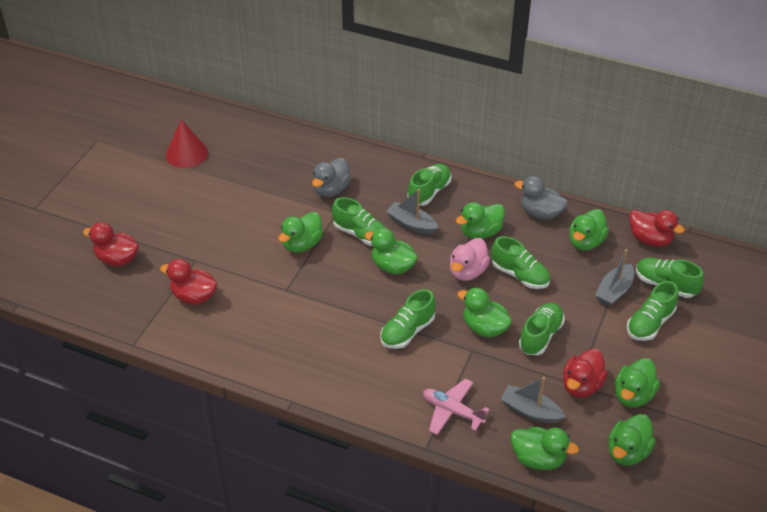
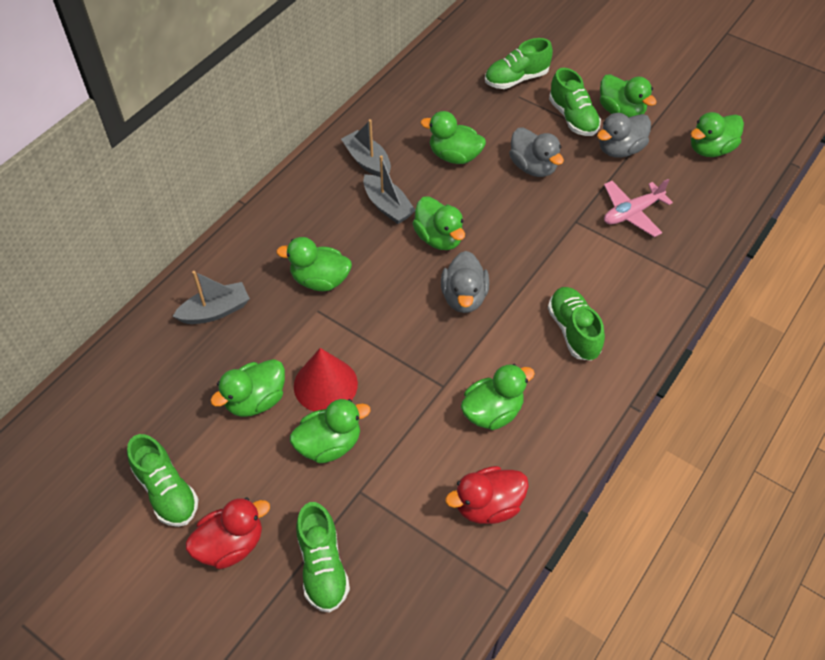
green shoe: 7 -> 5
grey duck: 2 -> 3
pink duck: 1 -> 0
red duck: 4 -> 2

